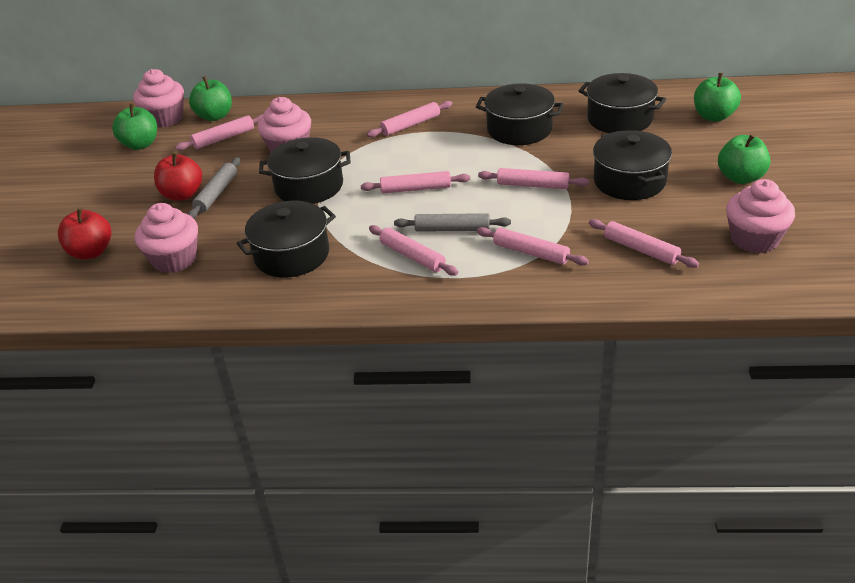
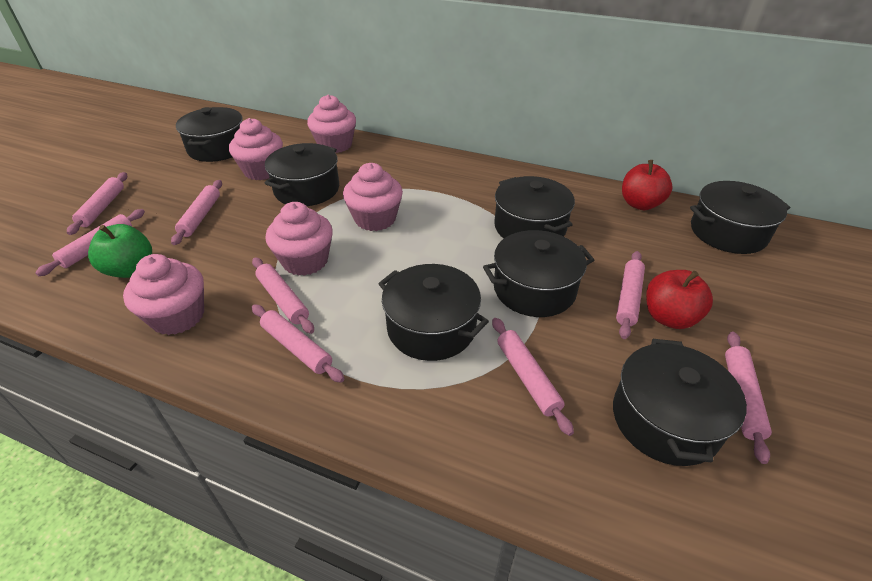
black pot: 5 -> 7
green apple: 4 -> 1
grey rolling pin: 2 -> 0
pink cupcake: 4 -> 5
pink rolling pin: 7 -> 8

